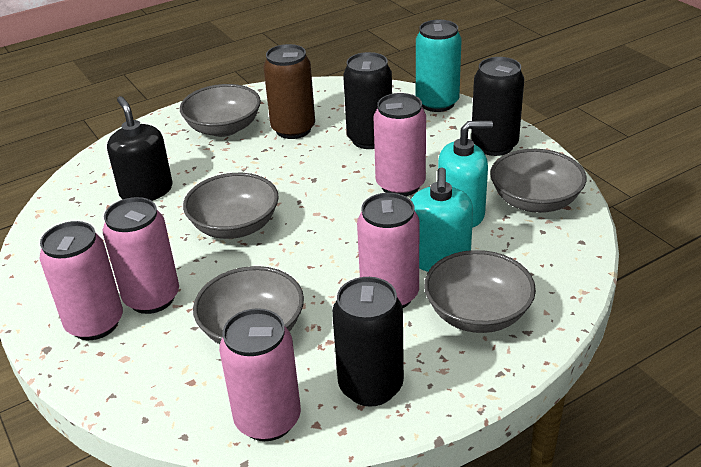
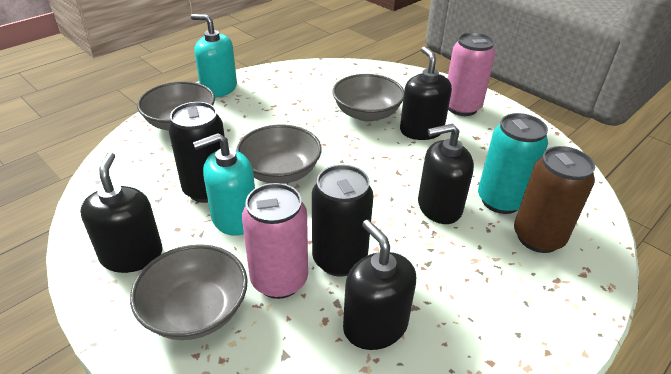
black can: 3 -> 2
black soap dispenser: 1 -> 4
grey bowl: 5 -> 4
pink can: 5 -> 2

